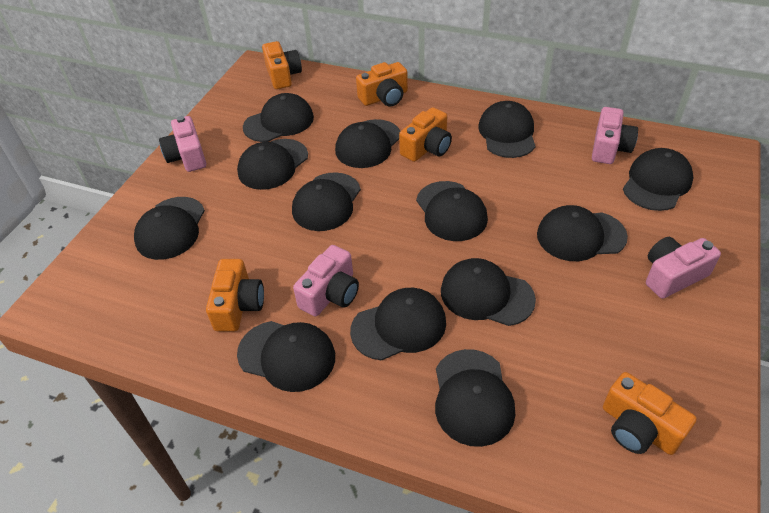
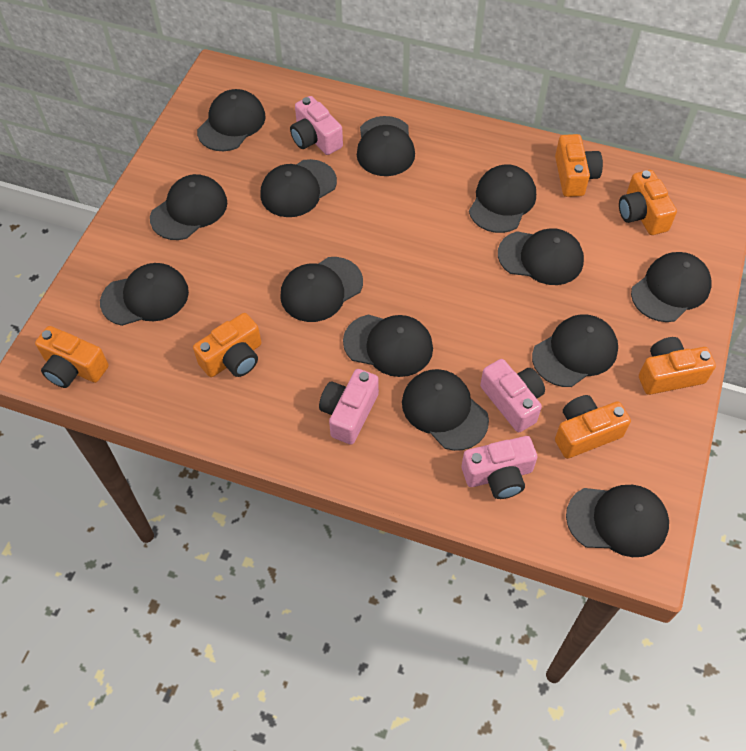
orange camera: 5 -> 6

